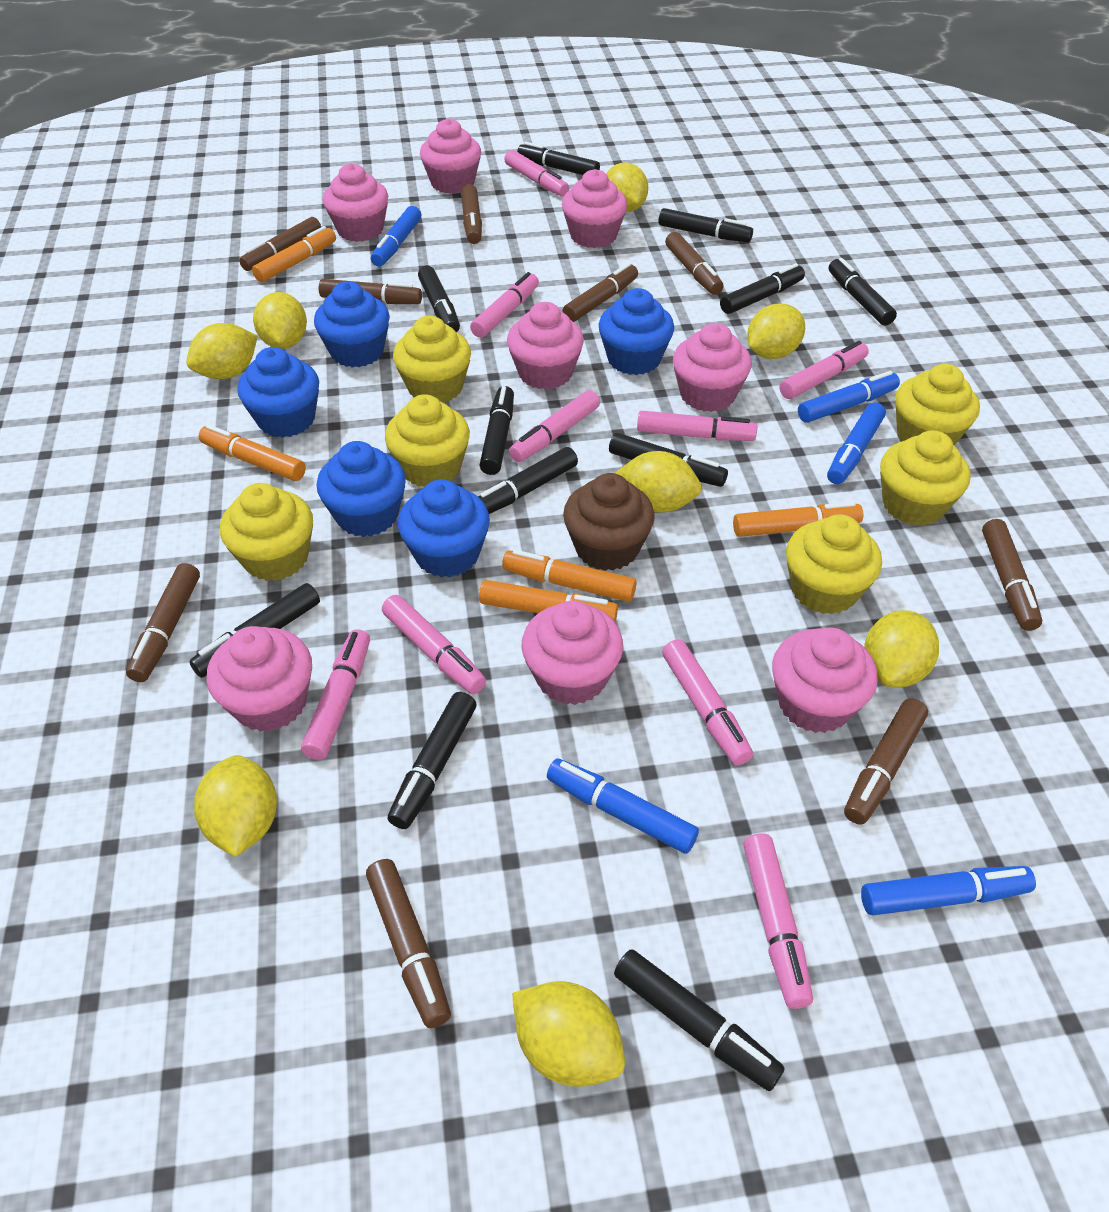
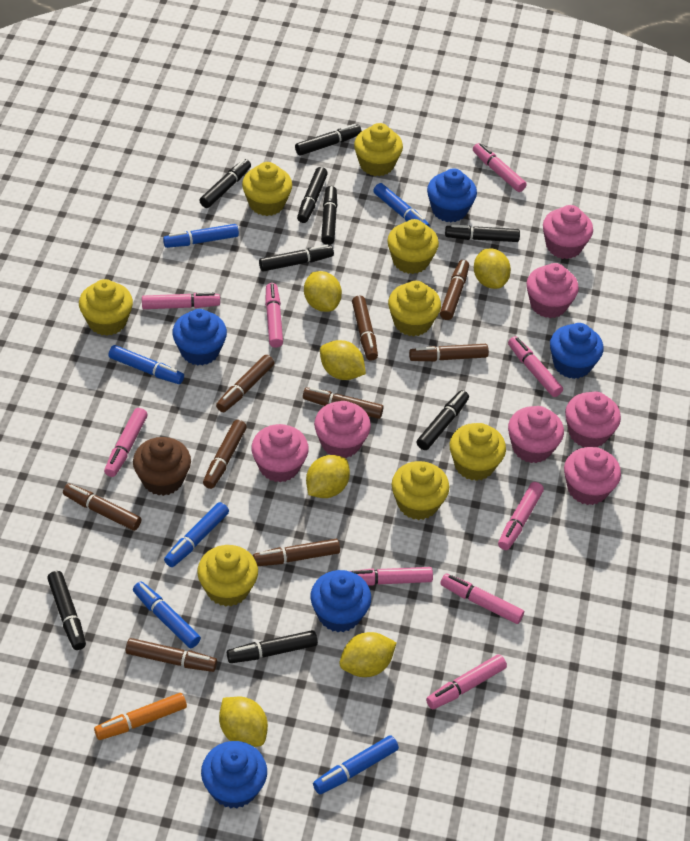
black marker: 11 -> 9
blue marker: 5 -> 6
orange marker: 5 -> 1
pink cupcake: 8 -> 7
yellow cupcake: 6 -> 8
yellow lemon: 8 -> 6

